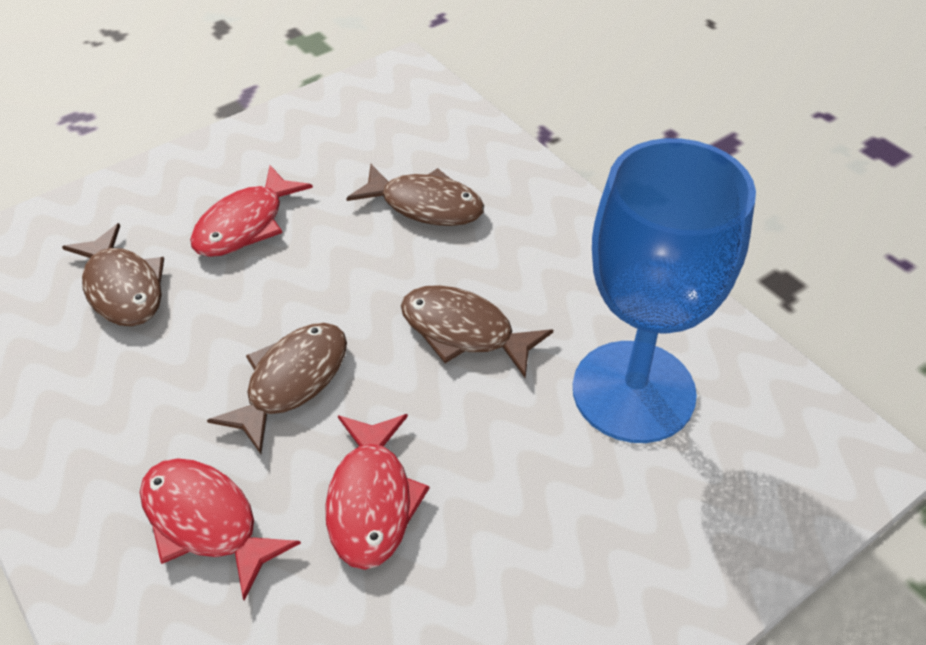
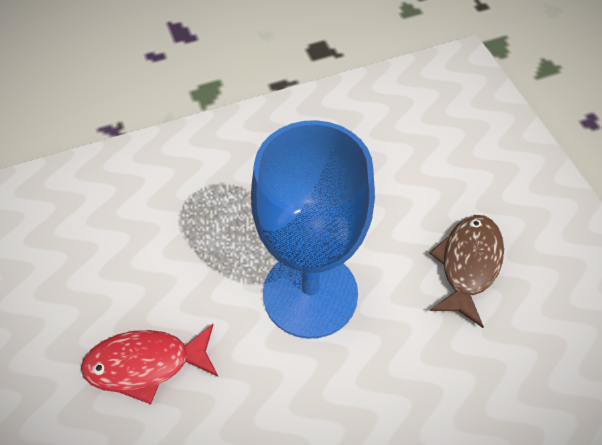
brown fish: 4 -> 1
red fish: 3 -> 1

